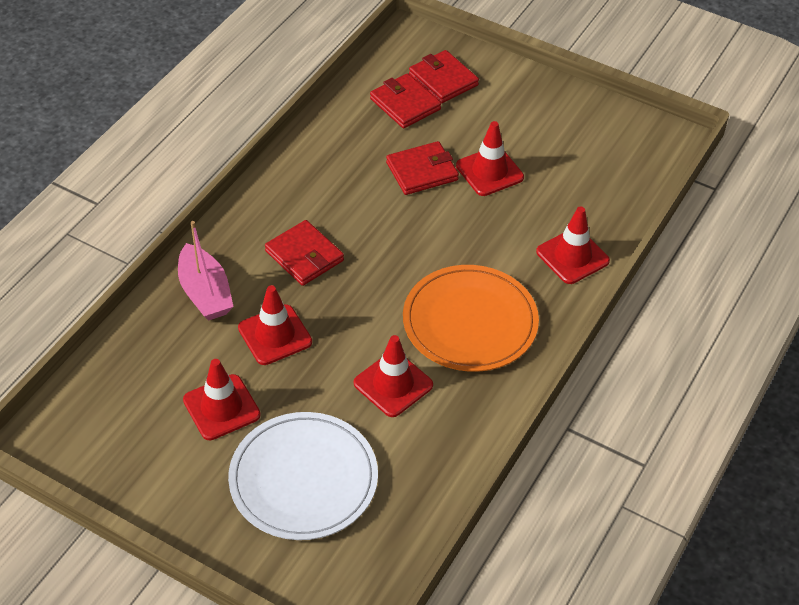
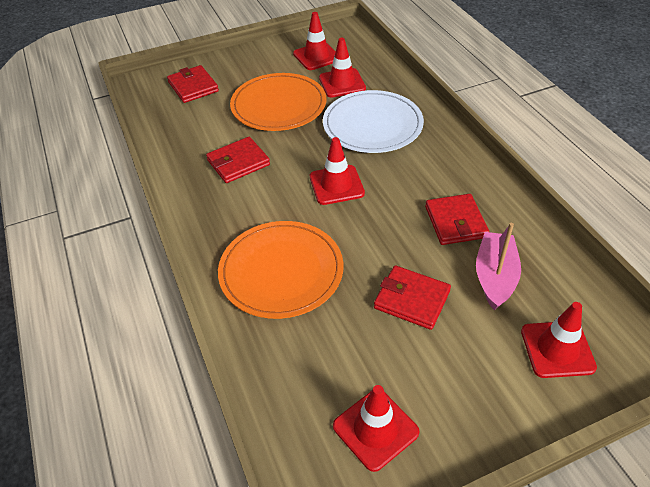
orange plate: 1 -> 2

